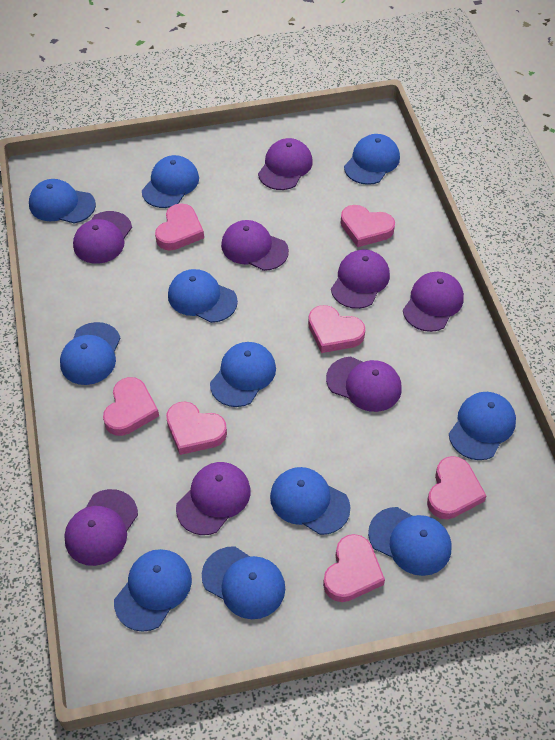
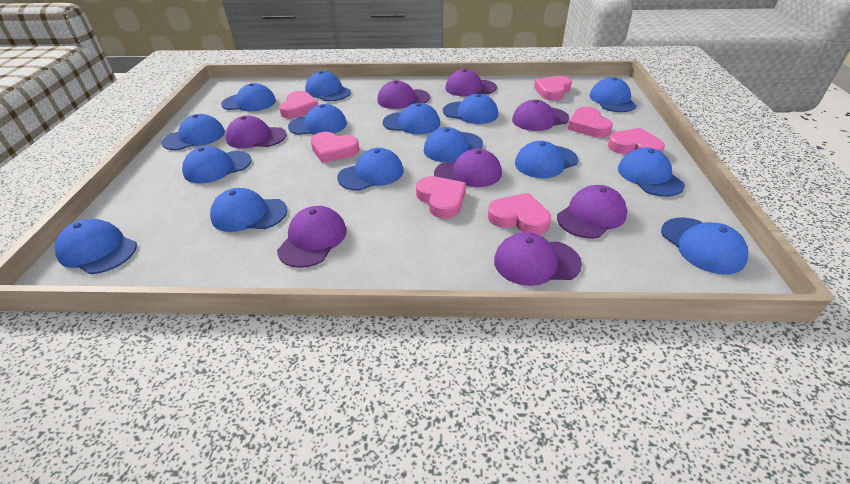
blue cap: 11 -> 15

